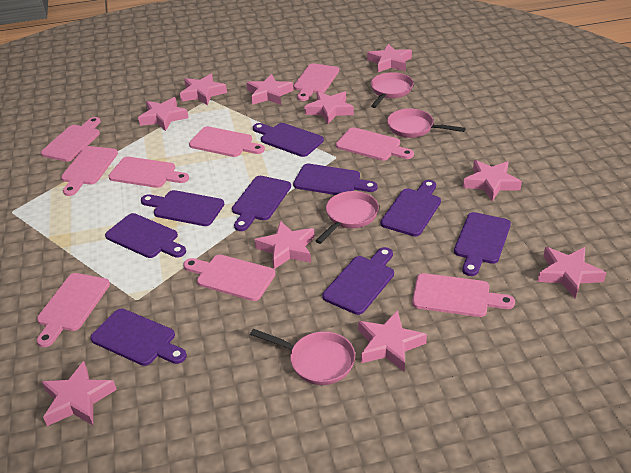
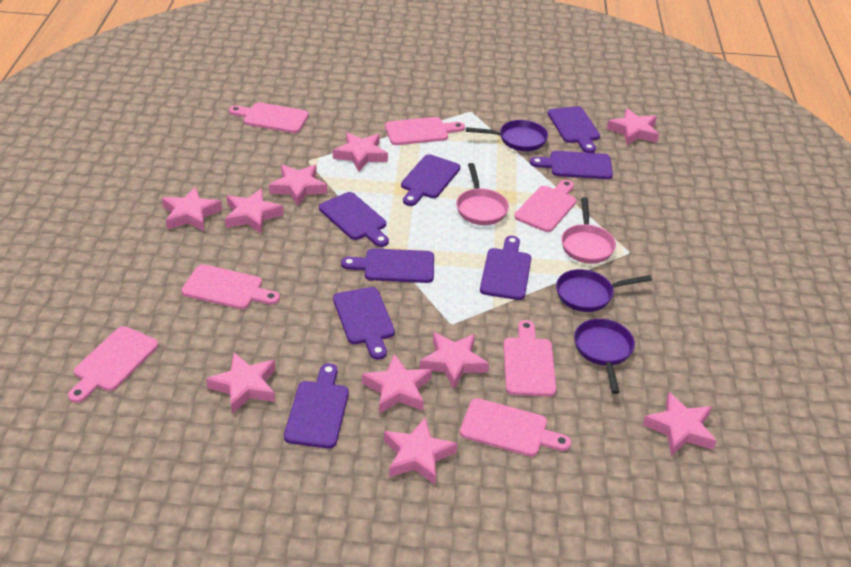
pink cutting board: 9 -> 7
pink pan: 4 -> 2
purple cutting board: 9 -> 8
purple pan: 0 -> 3

